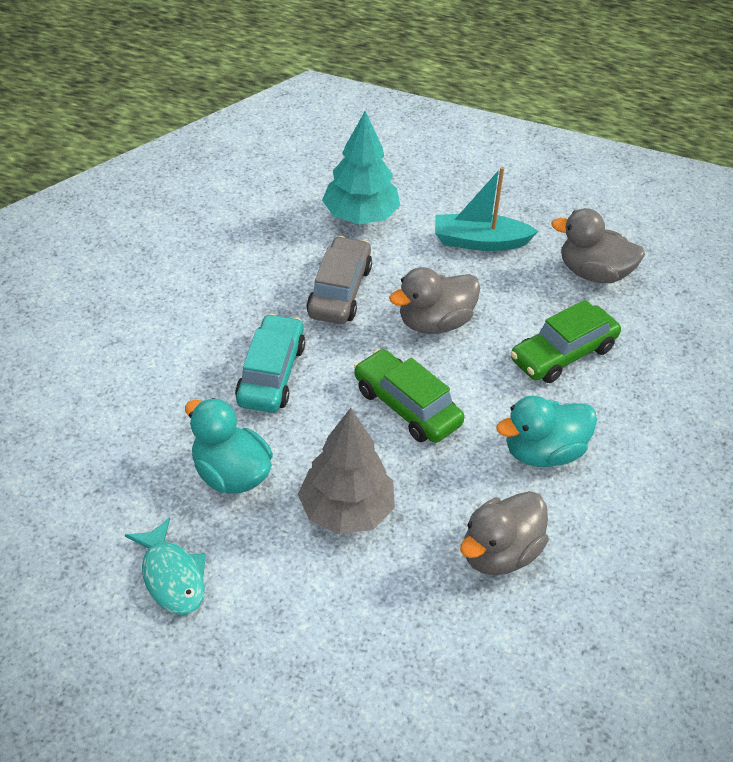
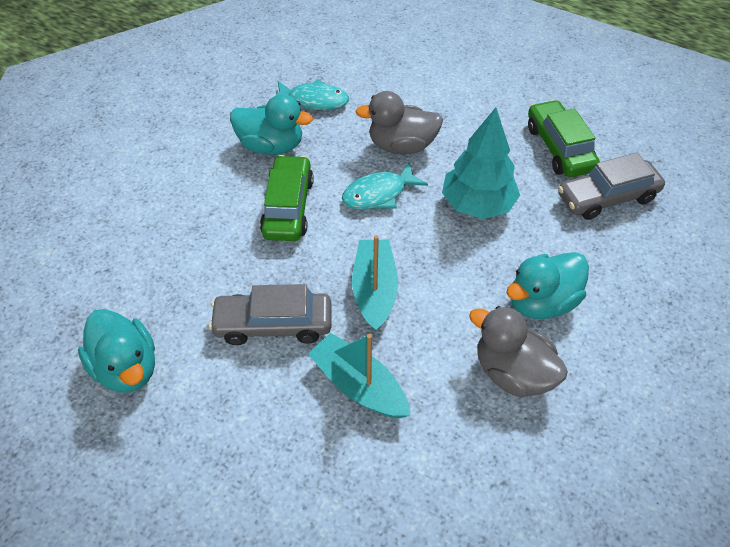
grey car: 1 -> 2
grey duck: 3 -> 2
grey tree: 1 -> 0
turquoise boat: 1 -> 2
turquoise car: 1 -> 0
turquoise duck: 2 -> 3
turquoise fish: 1 -> 2

